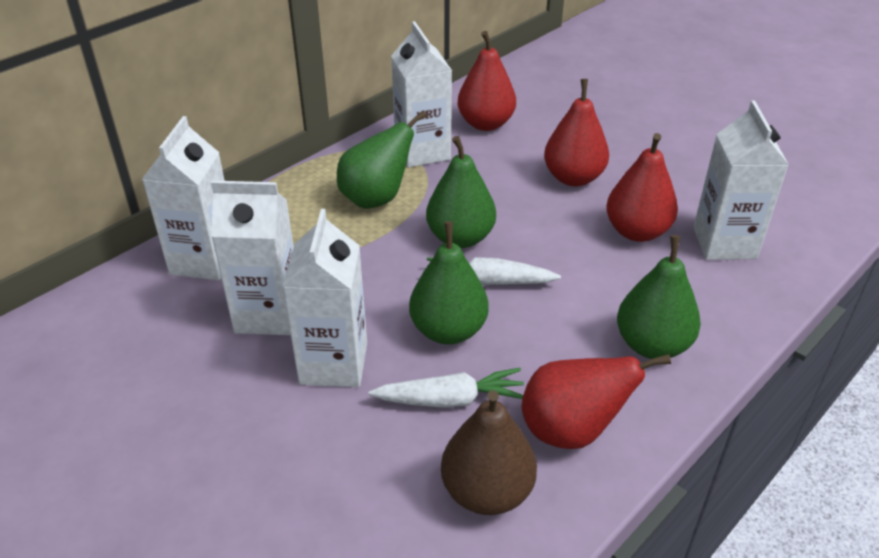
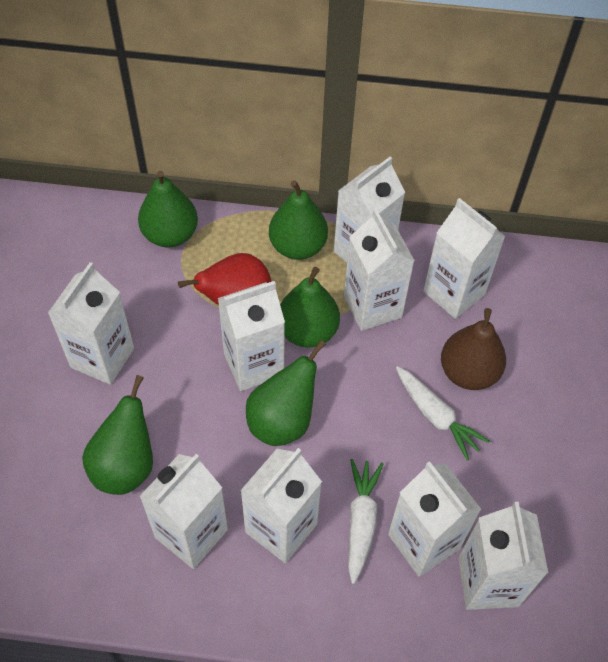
green pear: 4 -> 5
red pear: 4 -> 1
white carton: 5 -> 9

